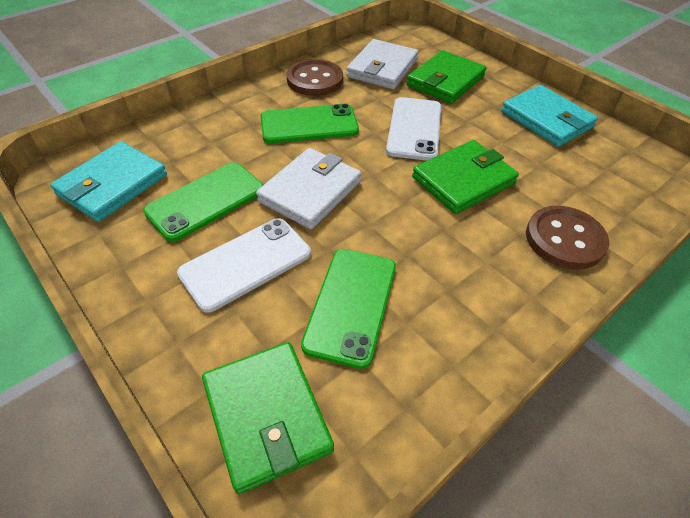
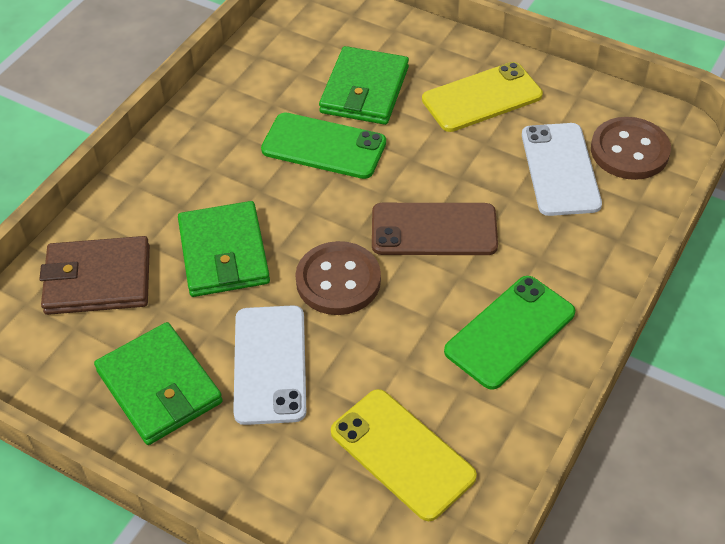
brown phone: 0 -> 1
brown wallet: 0 -> 1
green phone: 3 -> 2
turquoise wallet: 2 -> 0
white wallet: 2 -> 0
yellow phone: 0 -> 2

